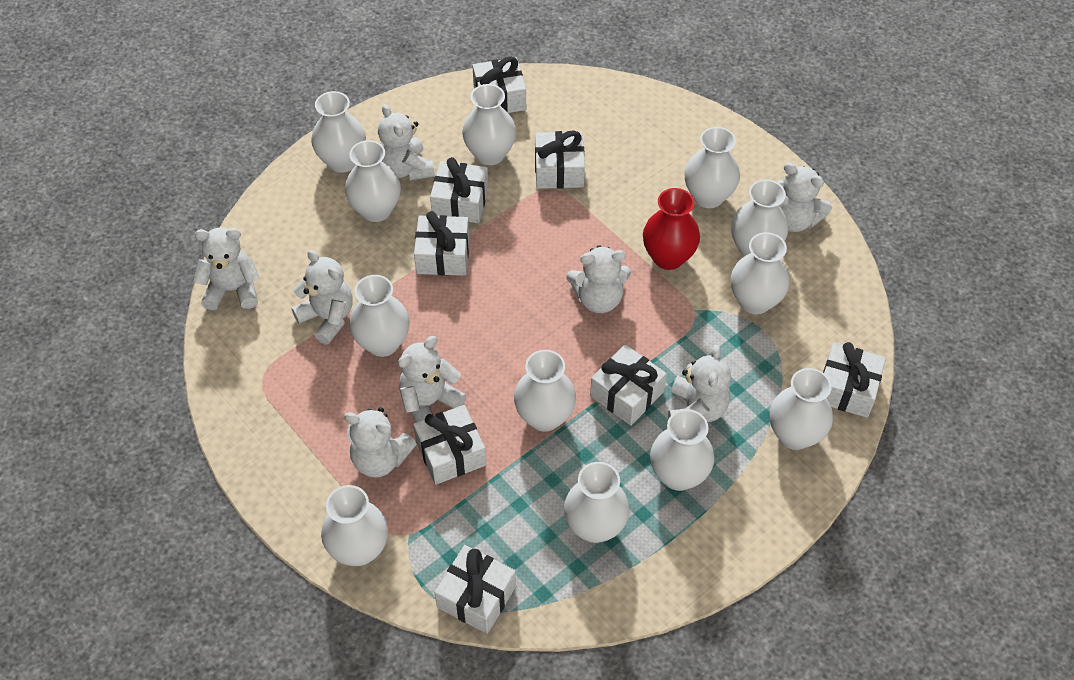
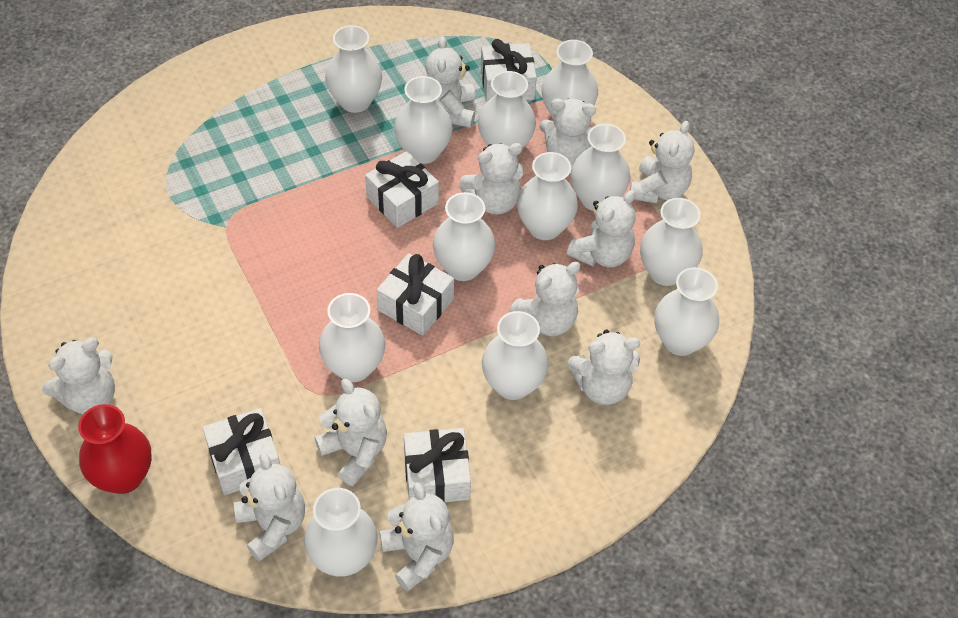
white gift: 8 -> 5
white teddy bear: 8 -> 11

